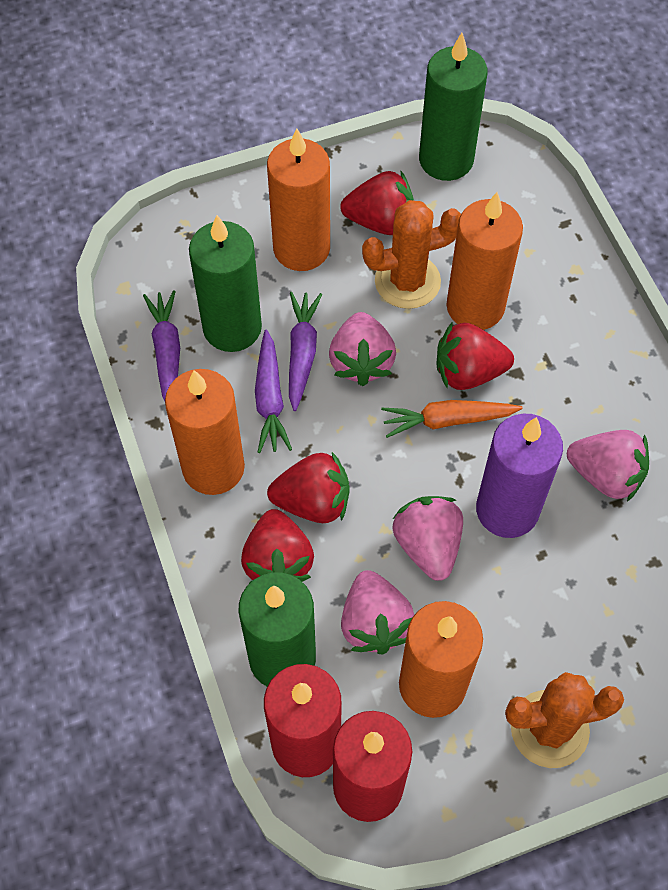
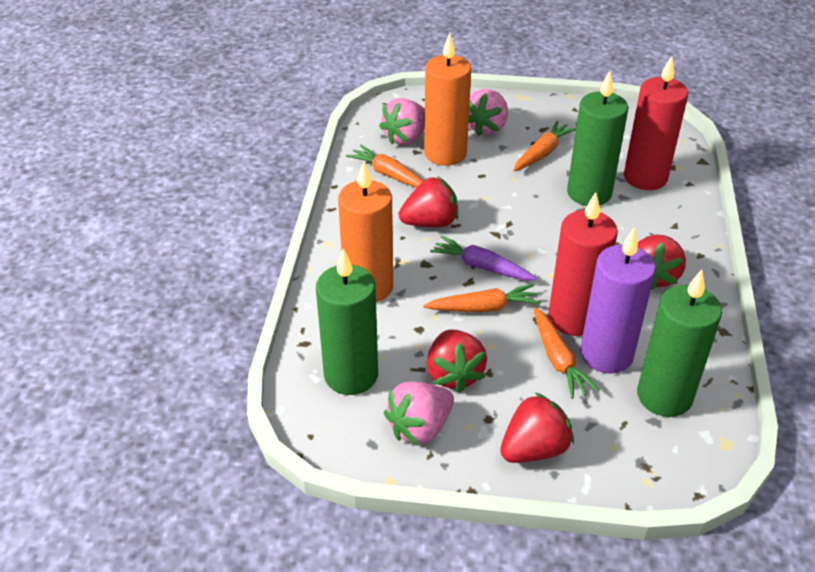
orange cactus: 2 -> 0
orange candle: 4 -> 2
orange carrot: 1 -> 4
pink strawberry: 4 -> 3
purple carrot: 3 -> 1

